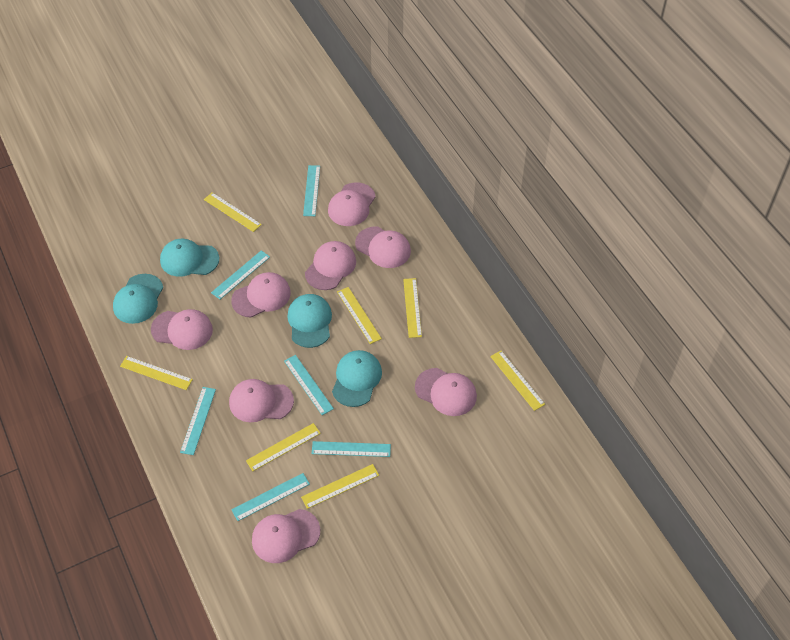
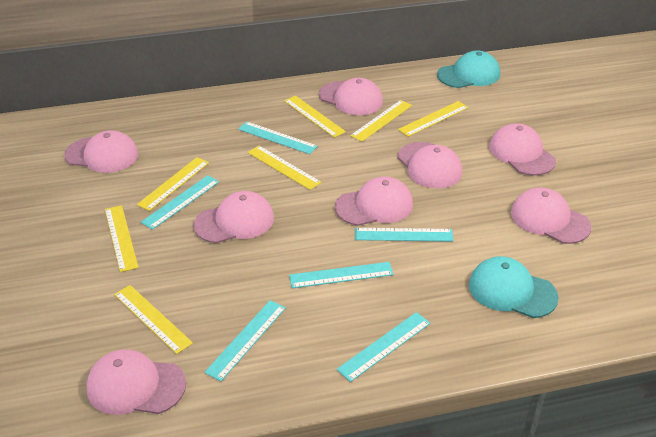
turquoise cap: 4 -> 2

